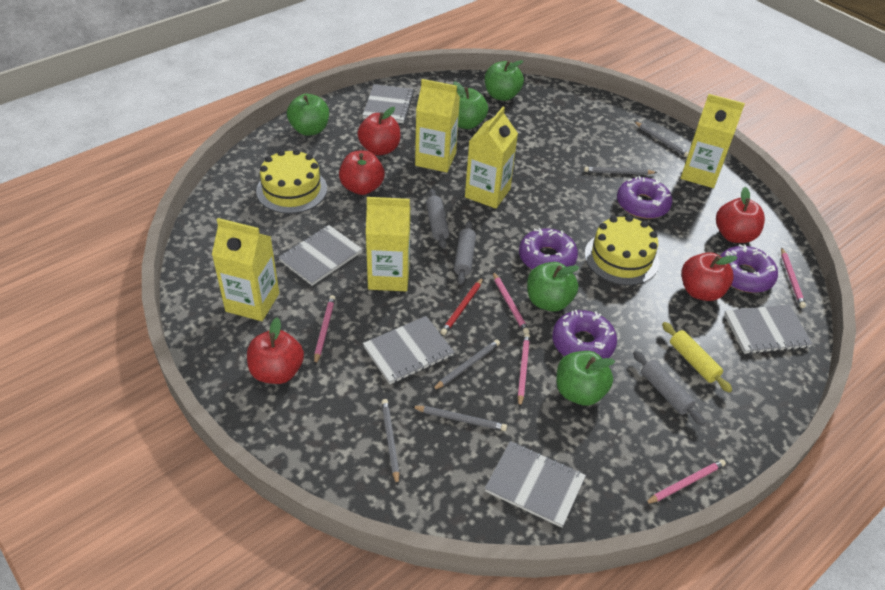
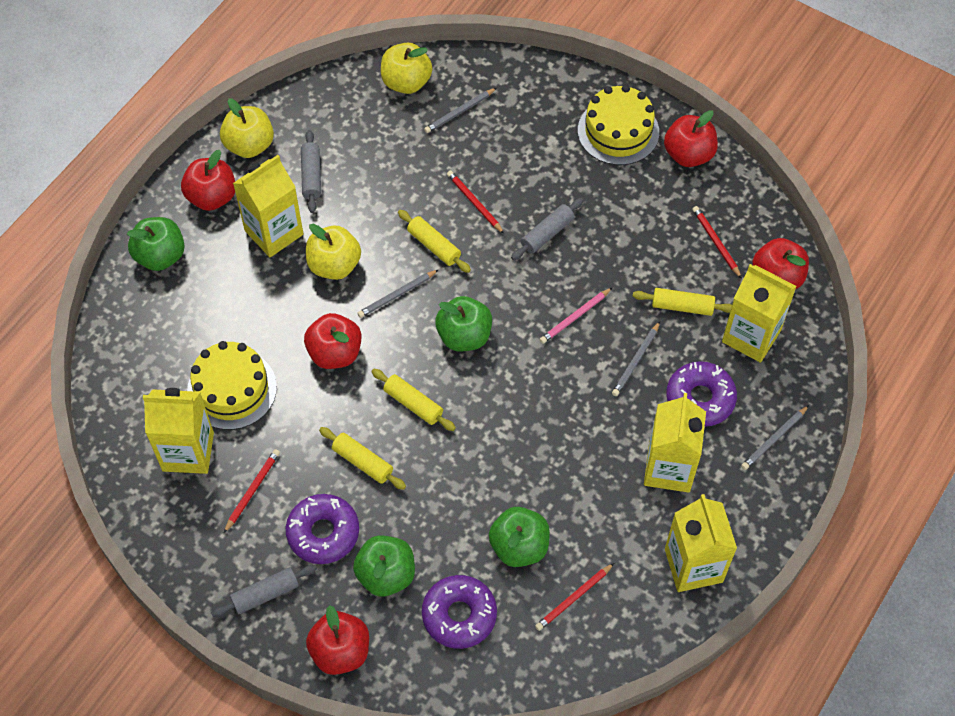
green apple: 5 -> 4
grey notebook: 5 -> 0
grey pencil: 5 -> 4
pink pencil: 5 -> 1
purple donut: 4 -> 3
red pencil: 1 -> 4
yellow apple: 0 -> 3
yellow rolling pin: 1 -> 4

